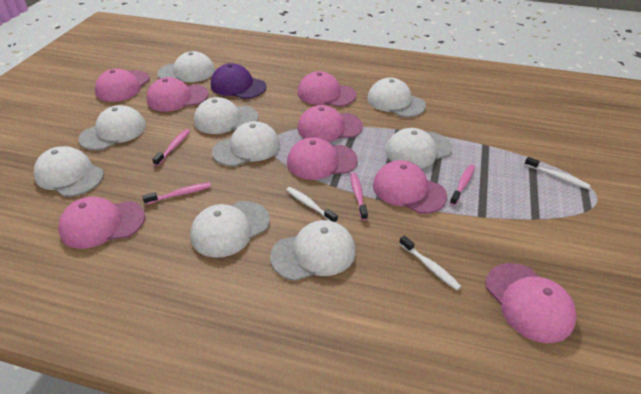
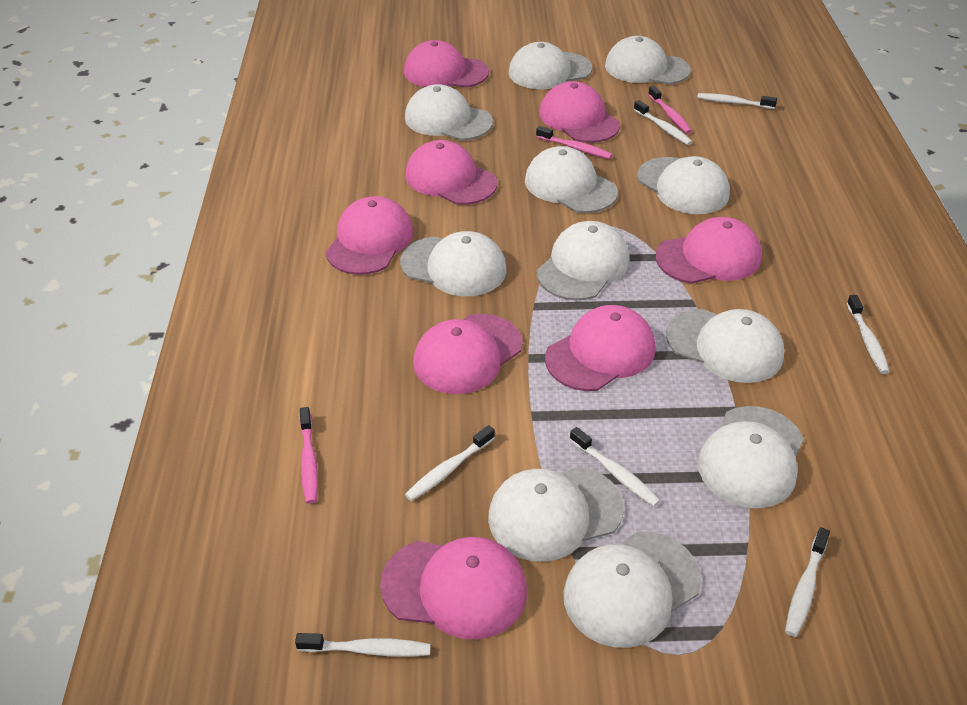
pink toothbrush: 4 -> 3
purple cap: 1 -> 0
white cap: 9 -> 11
white toothbrush: 3 -> 7

